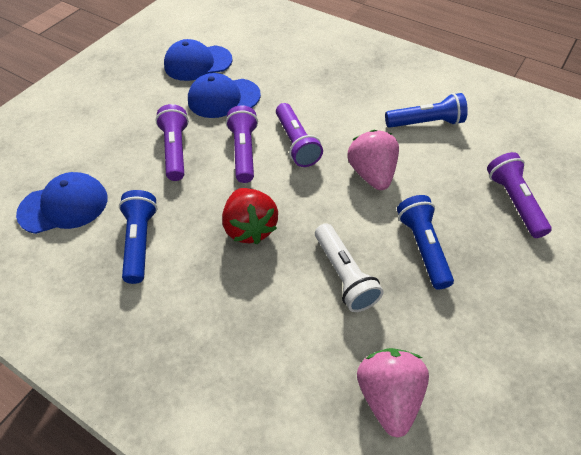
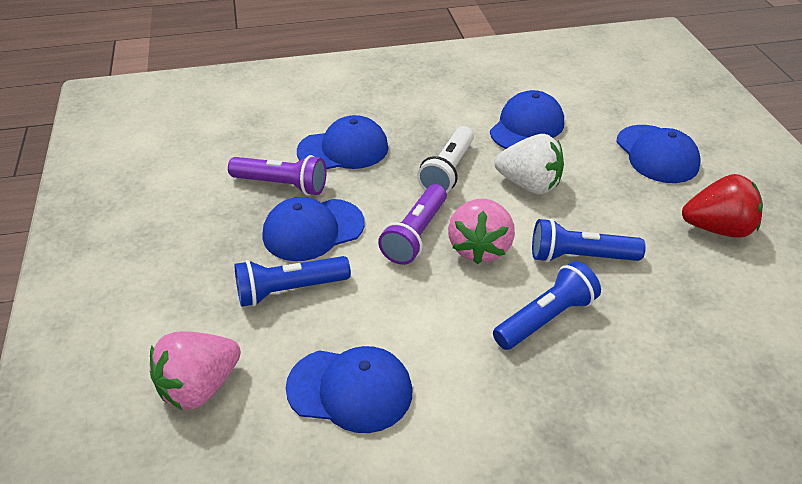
blue cap: 3 -> 5
purple flashlight: 4 -> 2
white strawberry: 0 -> 1

